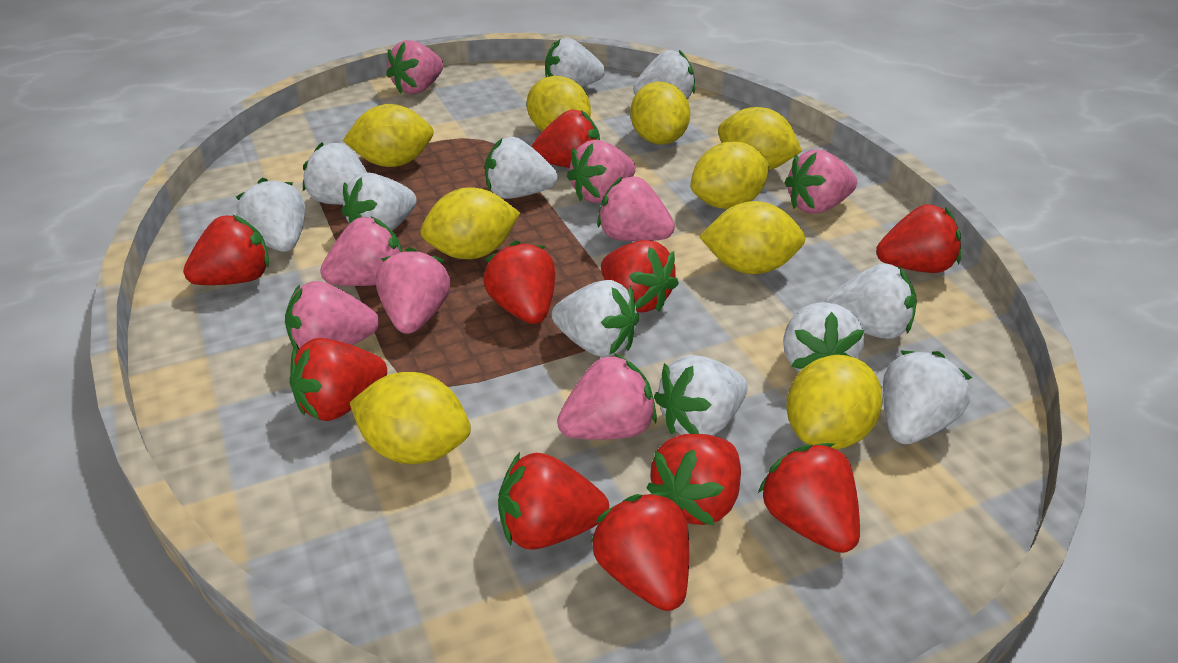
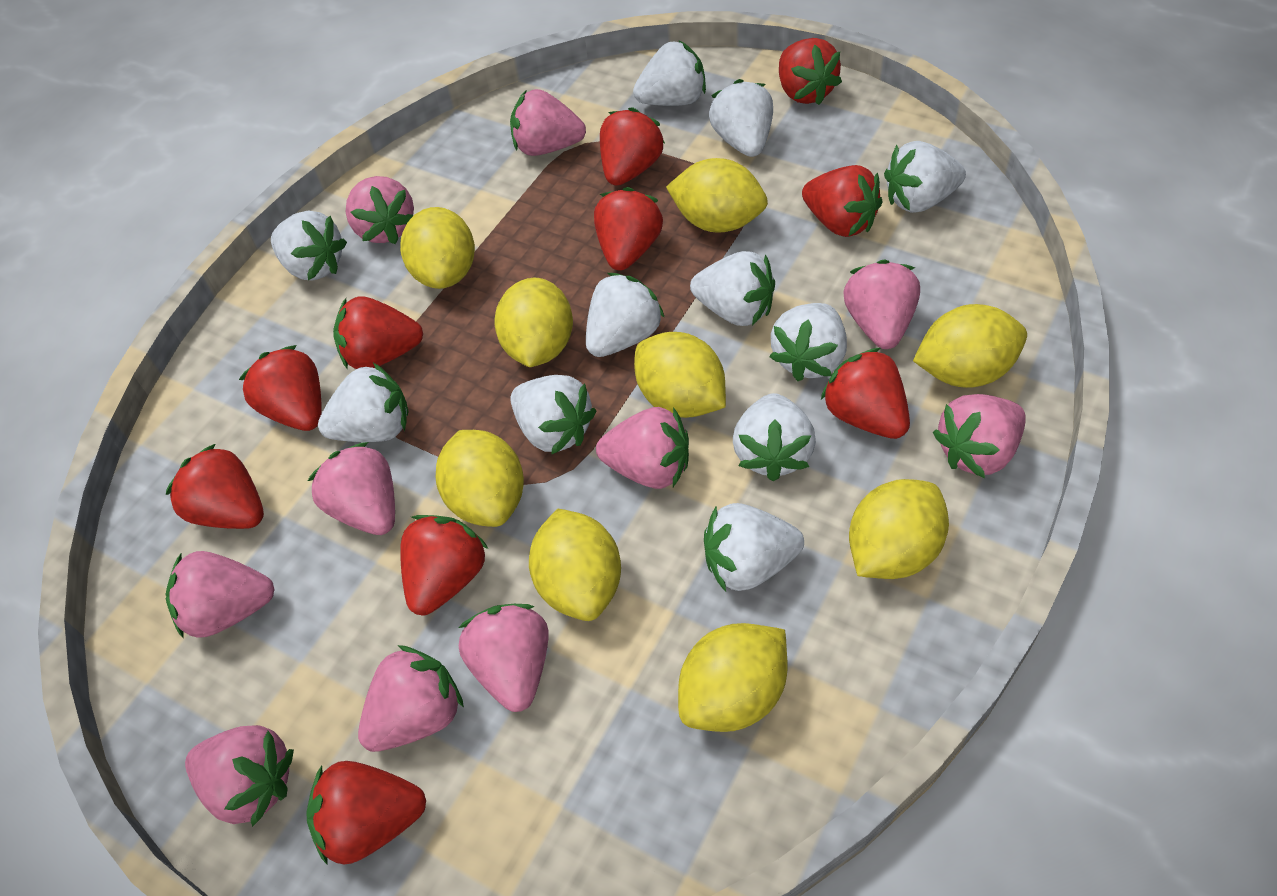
pink strawberry: 8 -> 10

